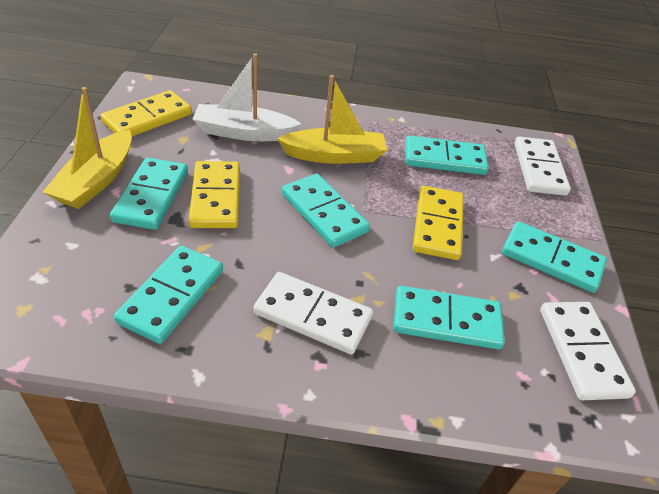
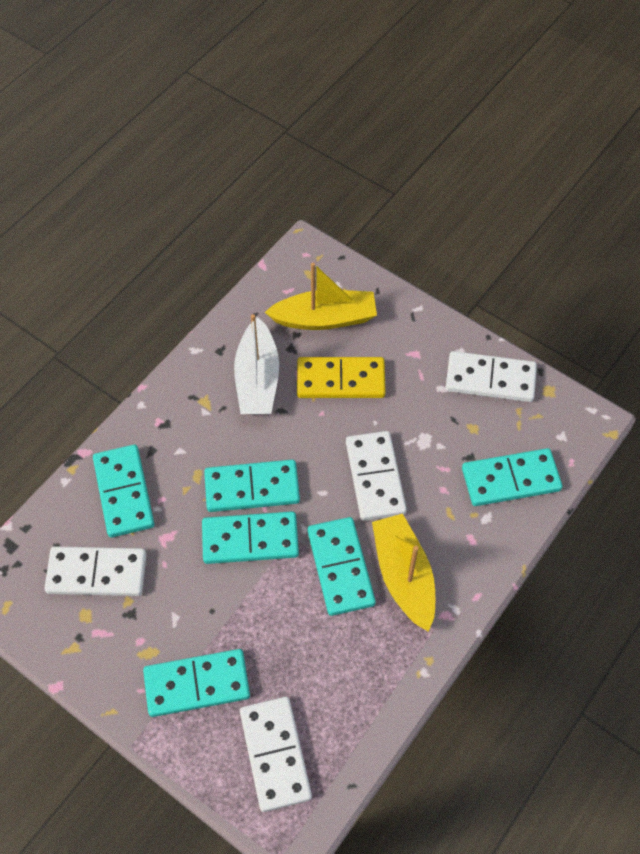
white domino: 3 -> 4
yellow domino: 3 -> 1

